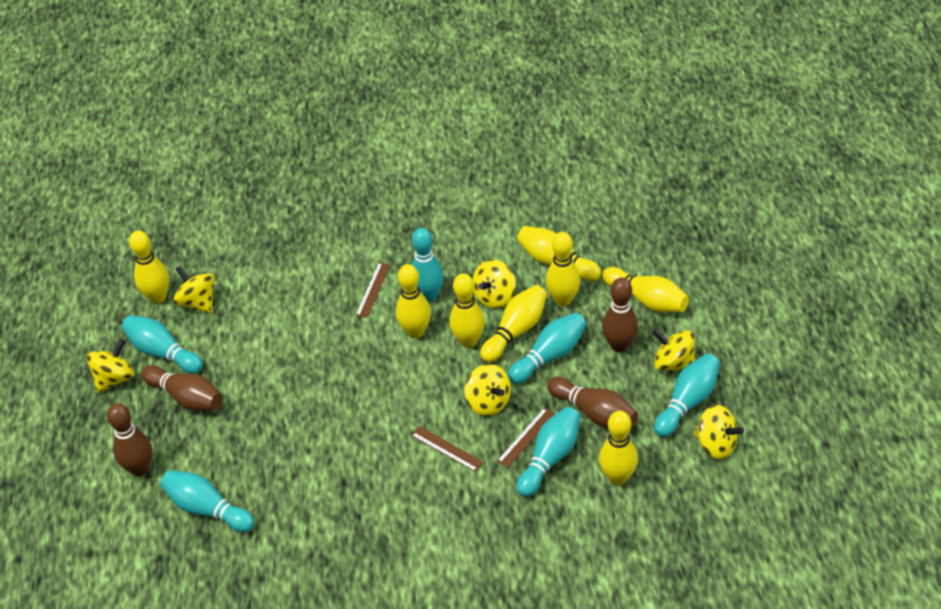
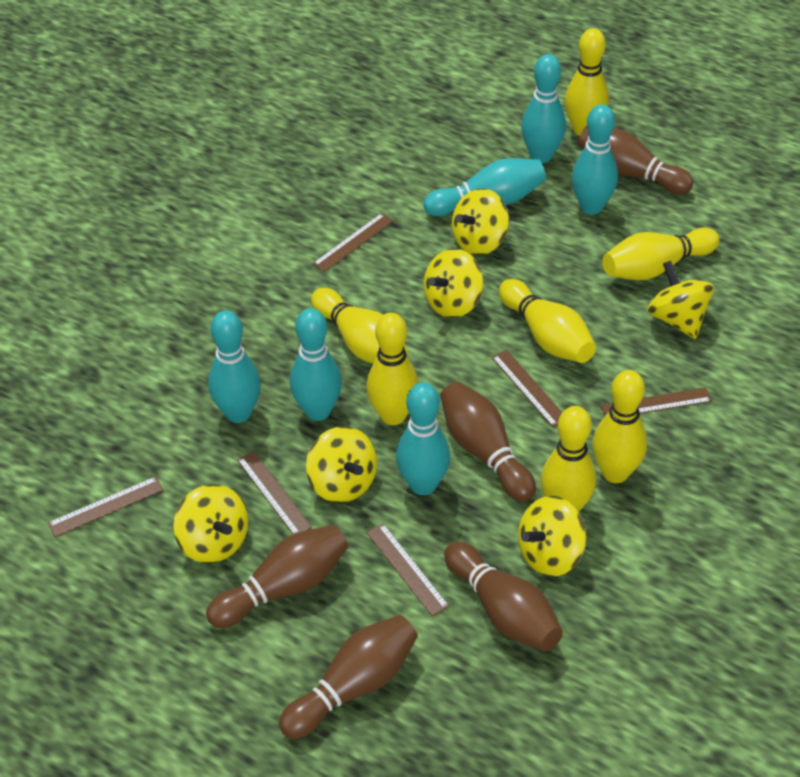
brown bowling pin: 4 -> 5
brown ruler: 3 -> 6
yellow bowling pin: 8 -> 7

